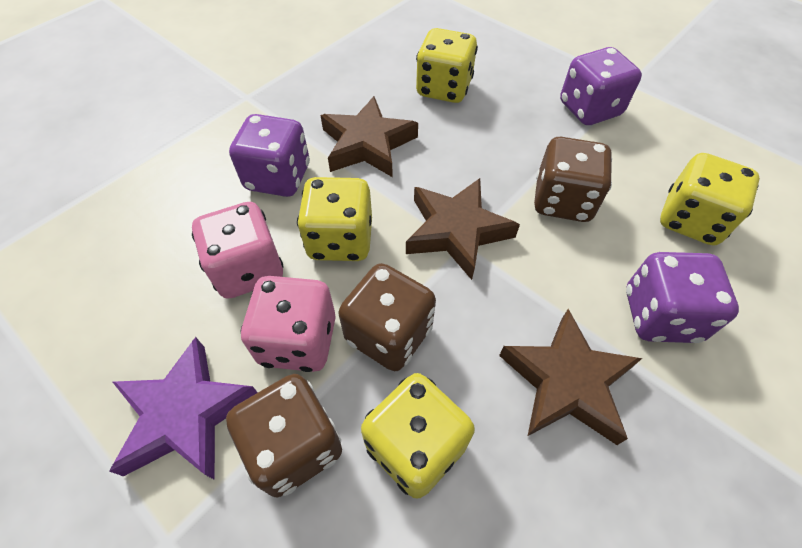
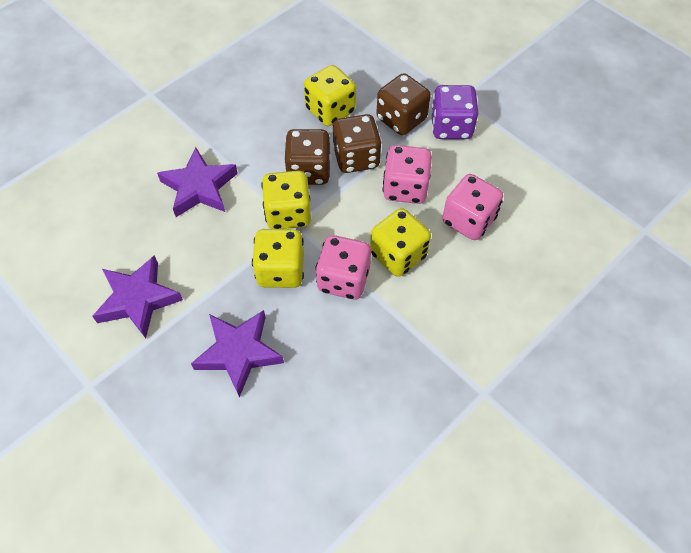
brown star: 3 -> 0
pink dice: 2 -> 3
purple dice: 3 -> 1
purple star: 1 -> 3

